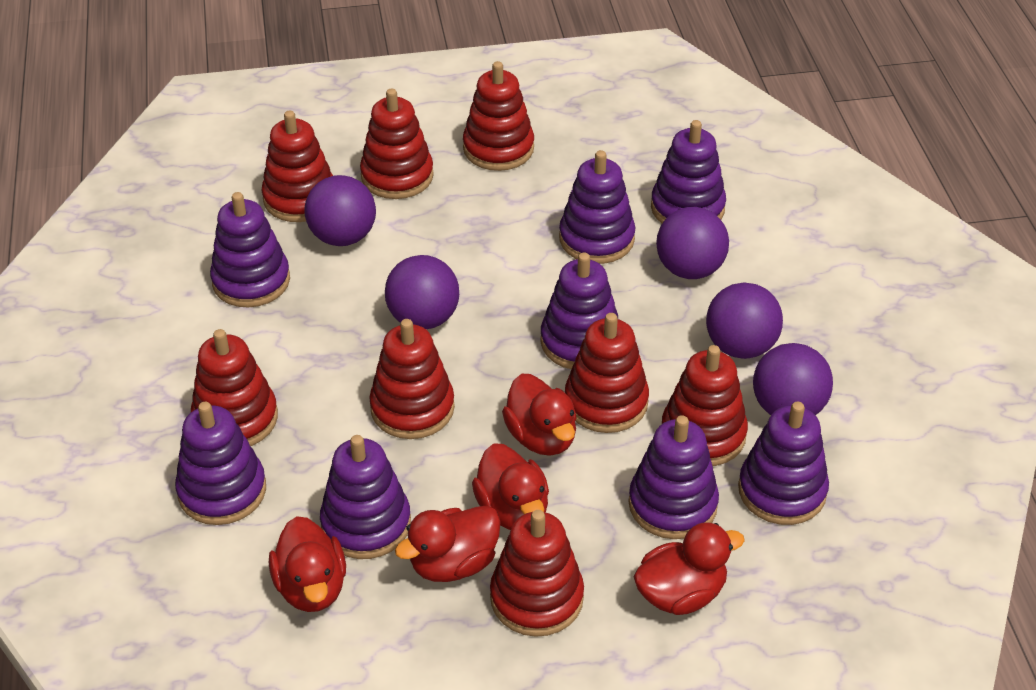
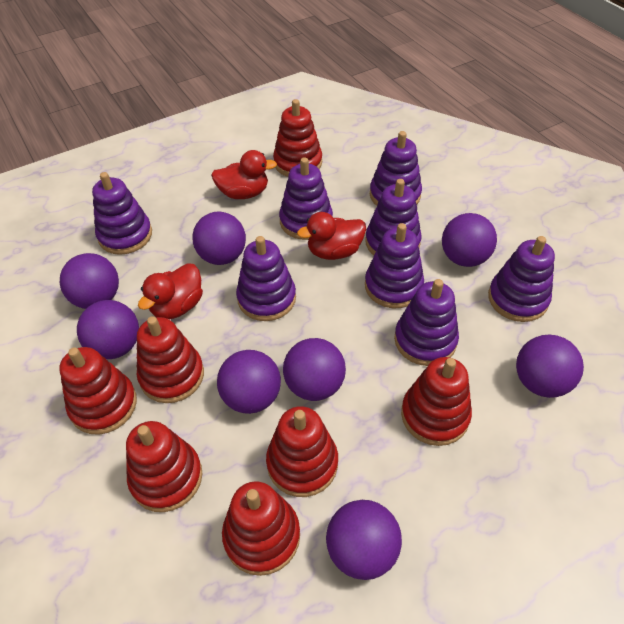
purple ball: 5 -> 8
red duck: 5 -> 3
red stacking toy: 8 -> 7

